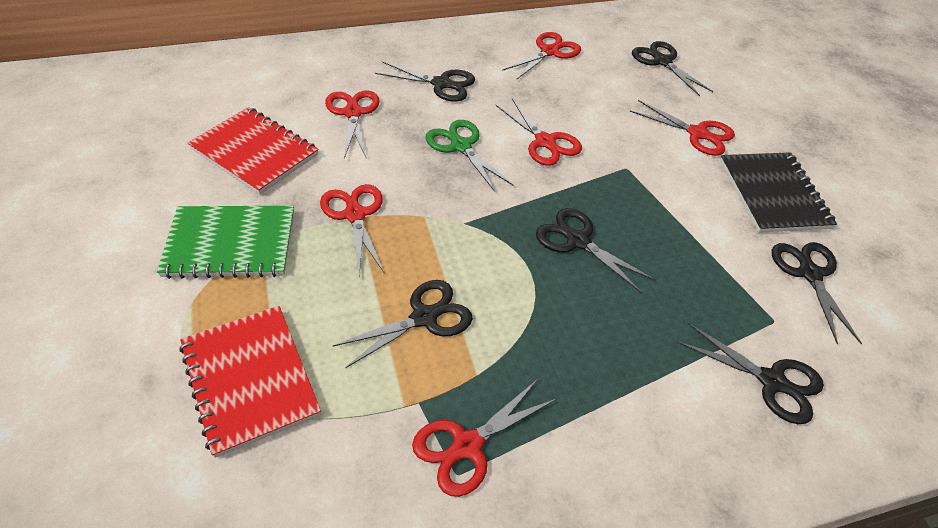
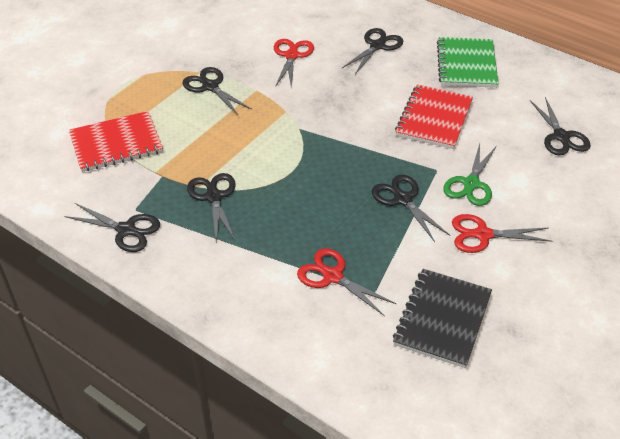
red scissors: 6 -> 3

